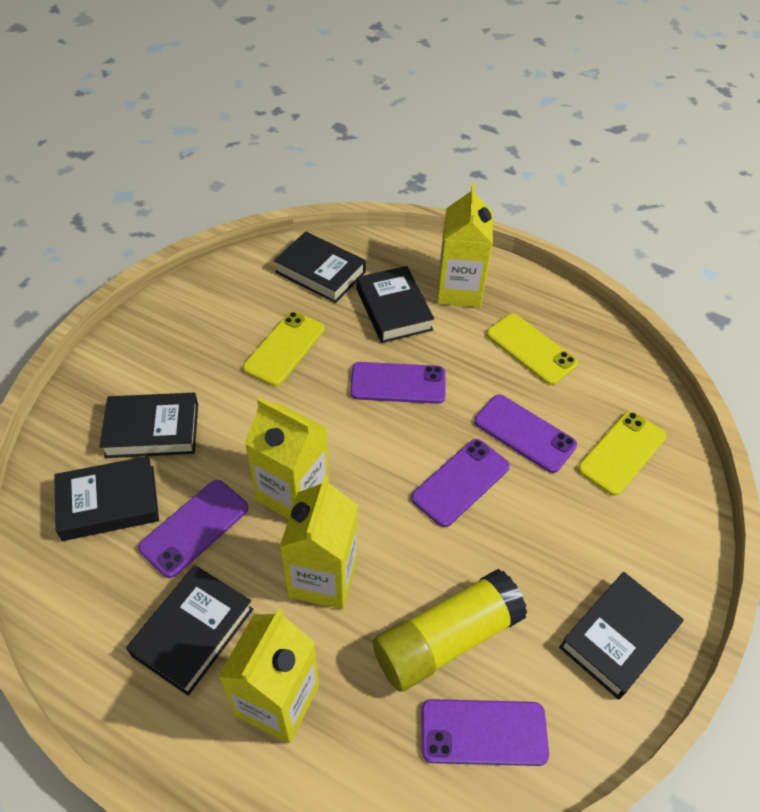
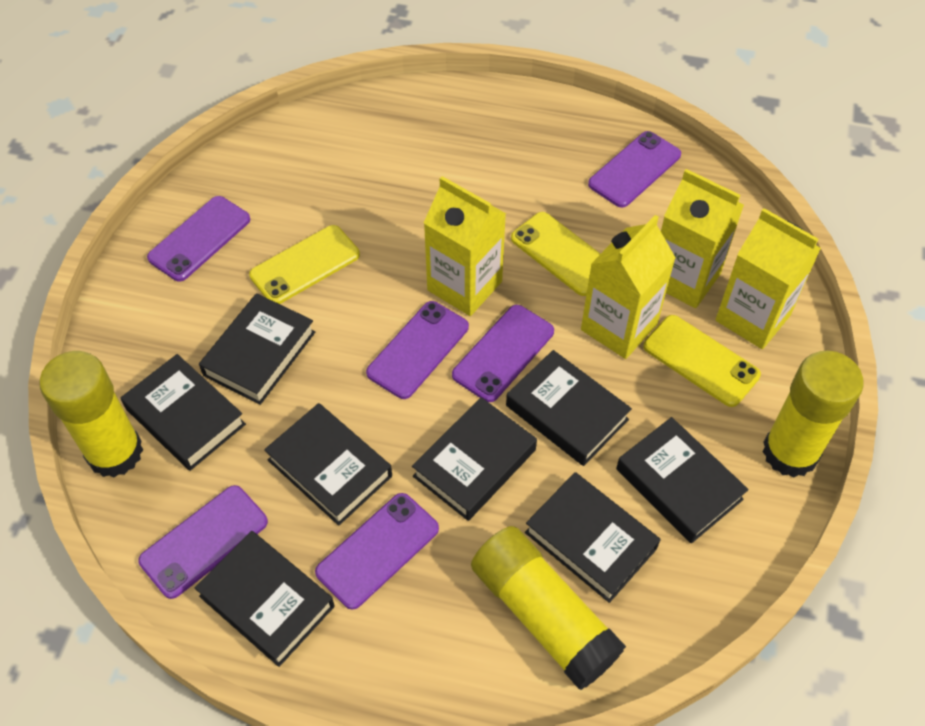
black book: 6 -> 8
purple phone: 5 -> 6
yellow glue stick: 1 -> 3

